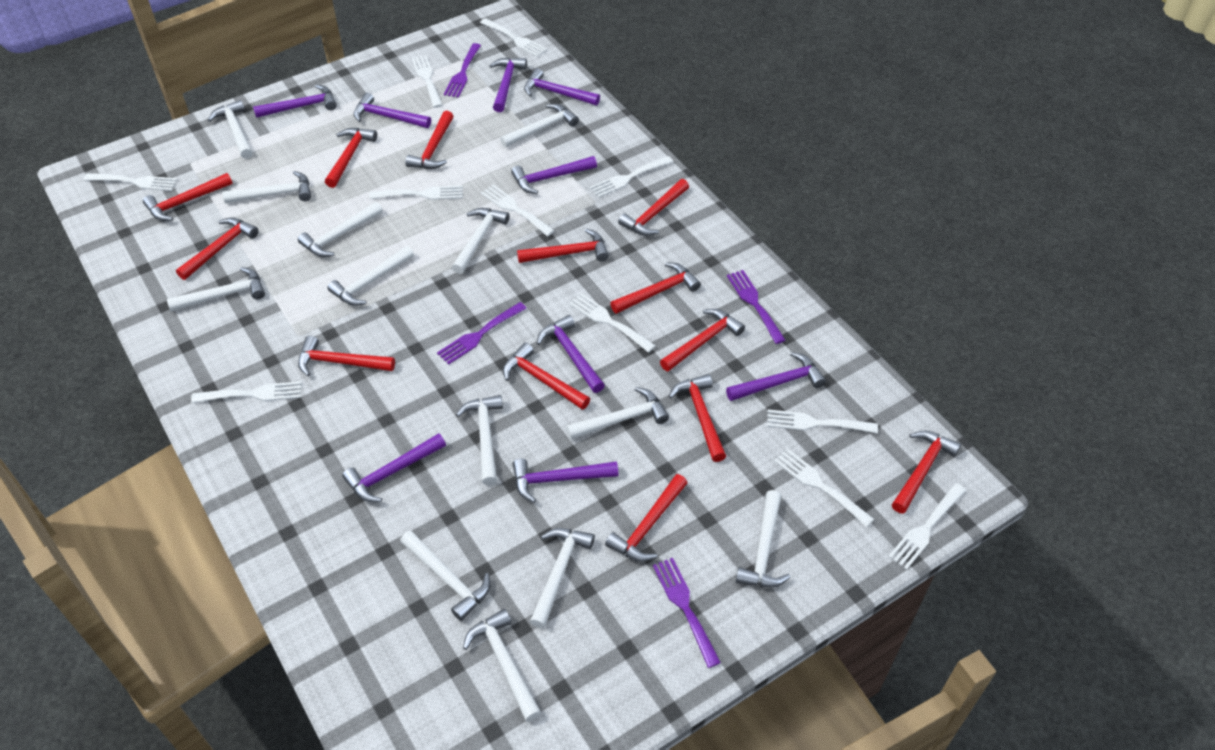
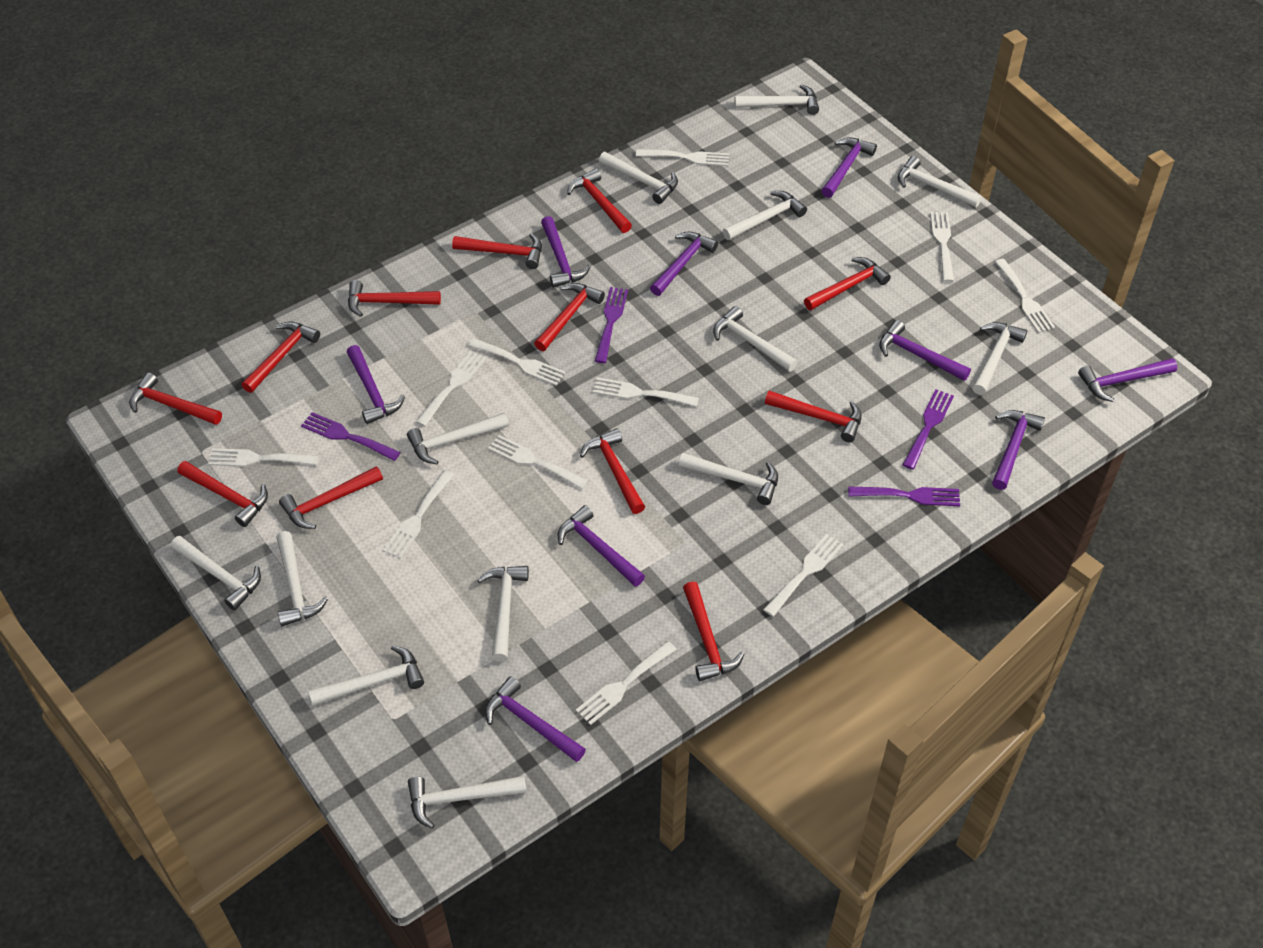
red hammer: 13 -> 12

